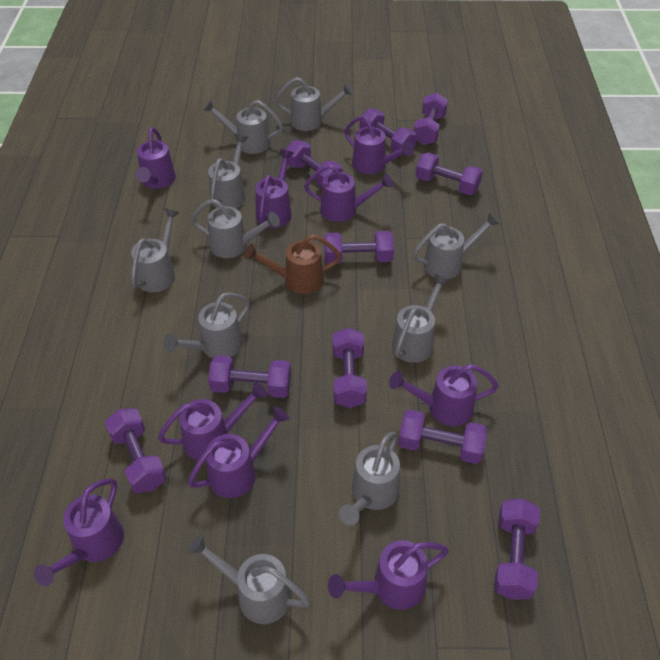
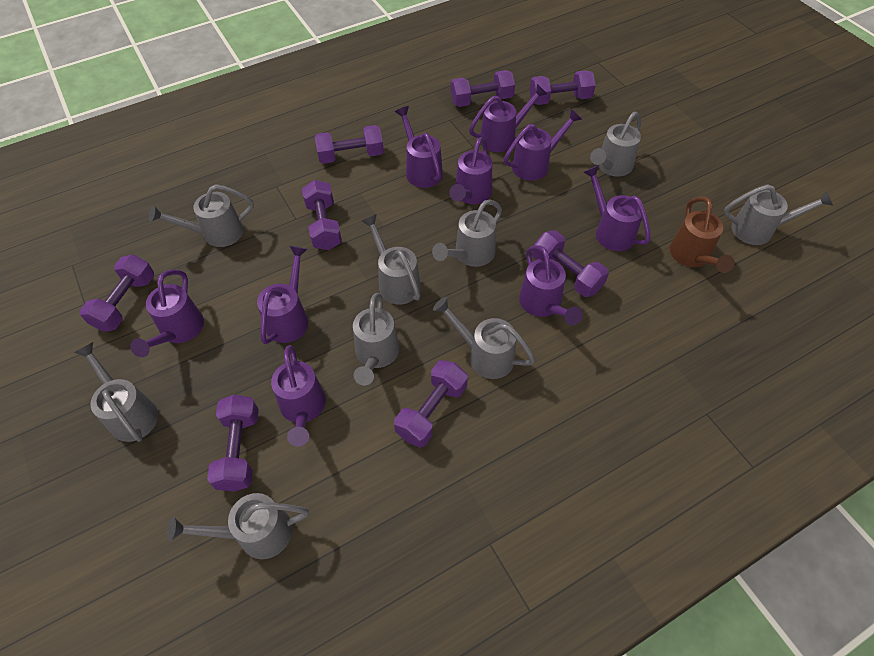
grey watering can: 10 -> 9
purple dumbbell: 10 -> 8

